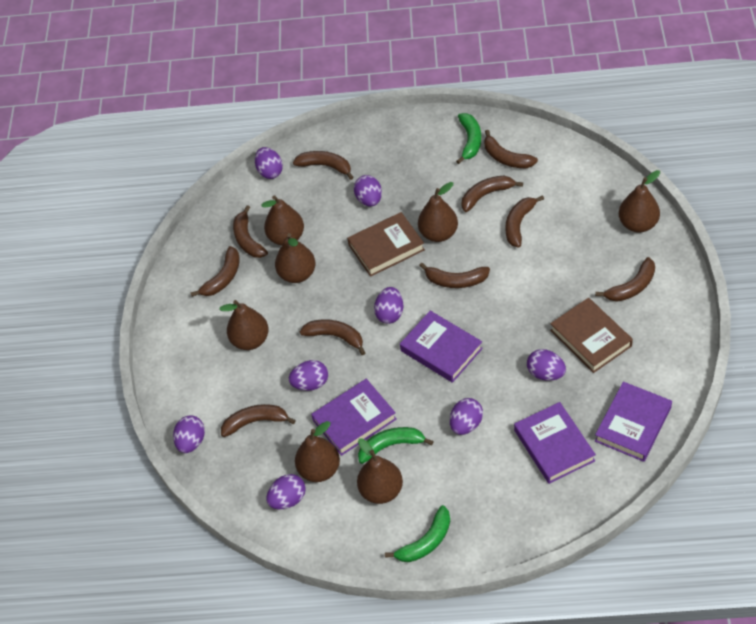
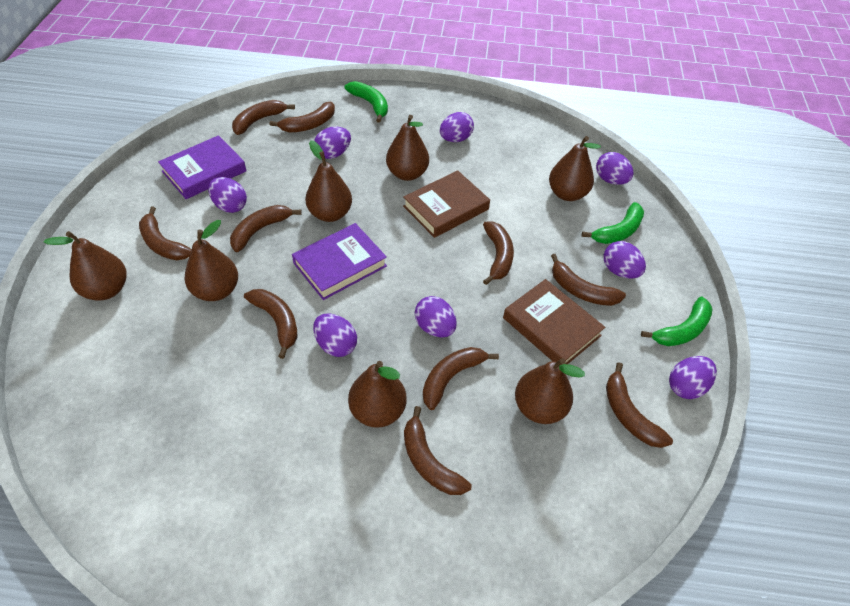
purple book: 4 -> 2

